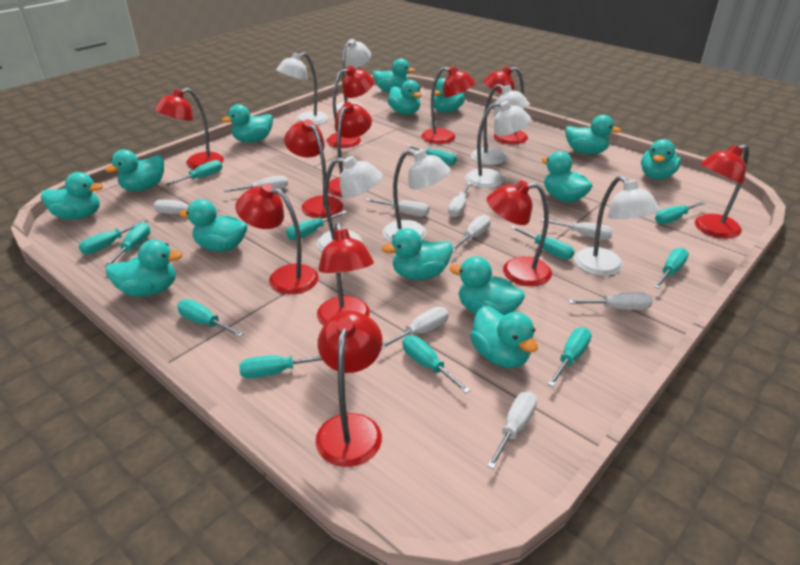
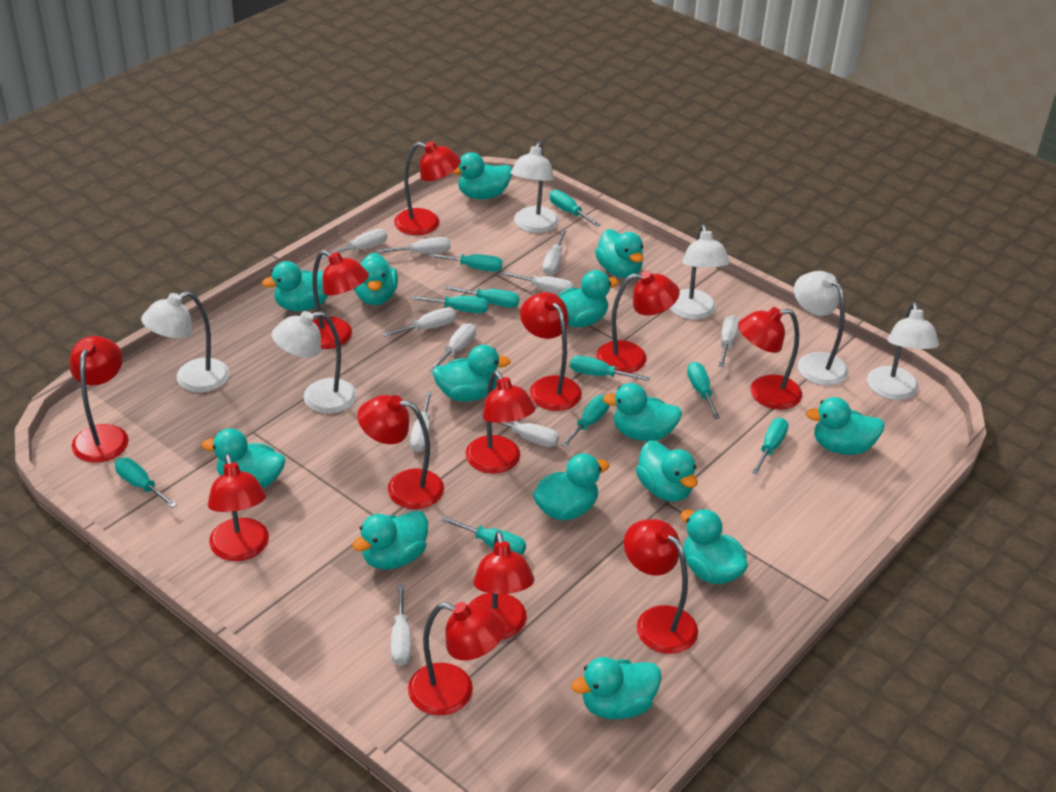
red lamp: 11 -> 12
turquoise screwdriver: 12 -> 10
white lamp: 7 -> 6
white screwdriver: 9 -> 10

